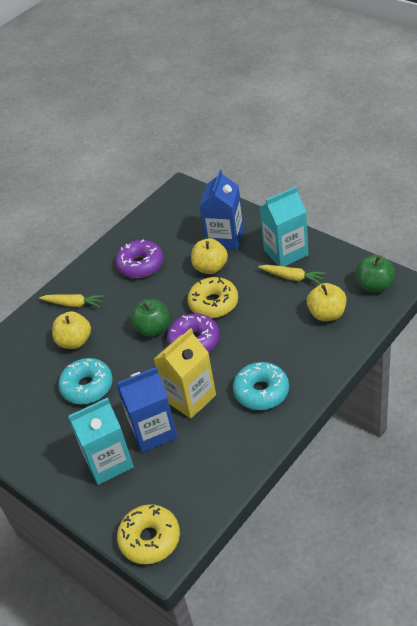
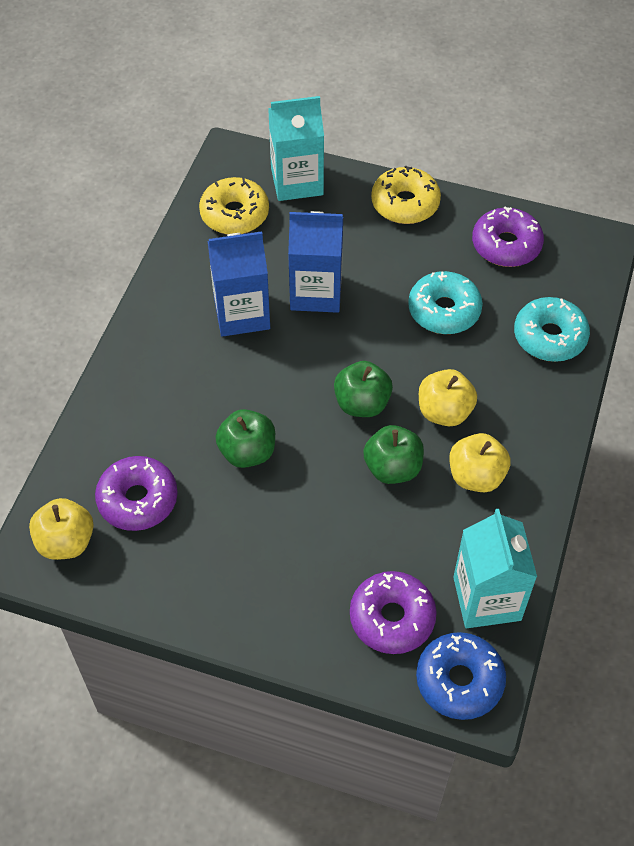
blue donut: 0 -> 1
green apple: 2 -> 3
purple donut: 2 -> 3
yellow carrot: 2 -> 0
yellow carton: 1 -> 0

